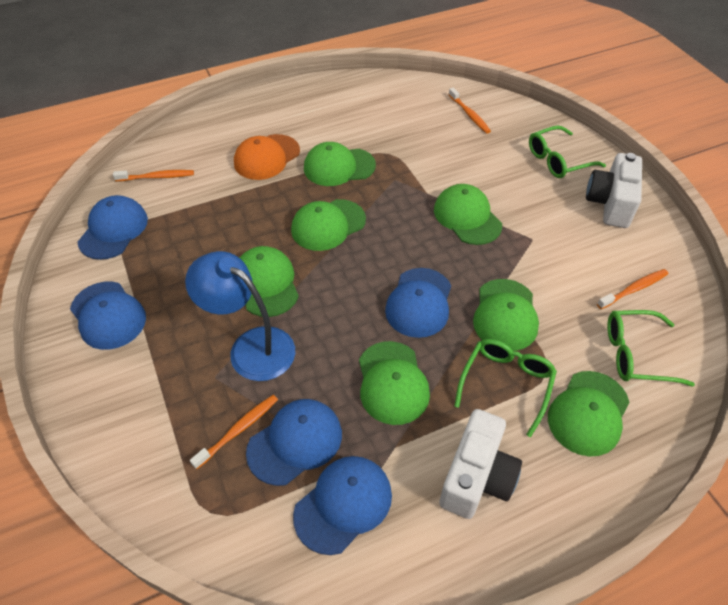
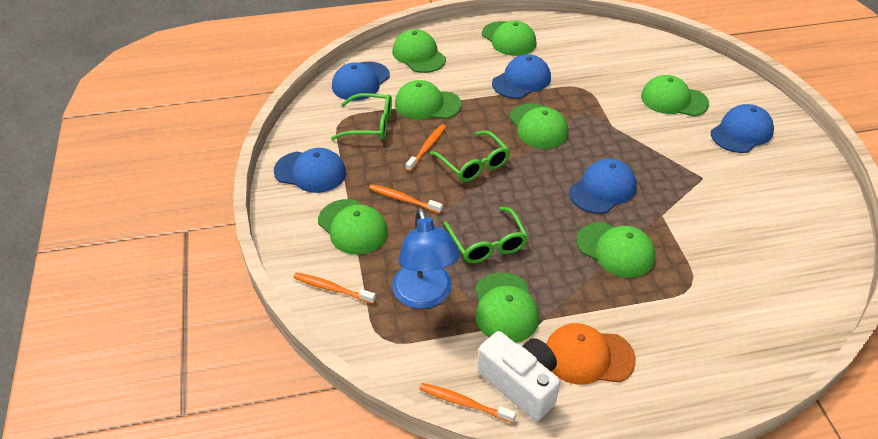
green cap: 7 -> 8
white camera: 2 -> 1

